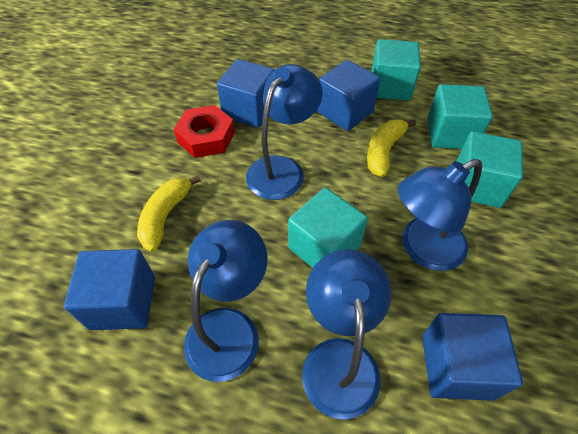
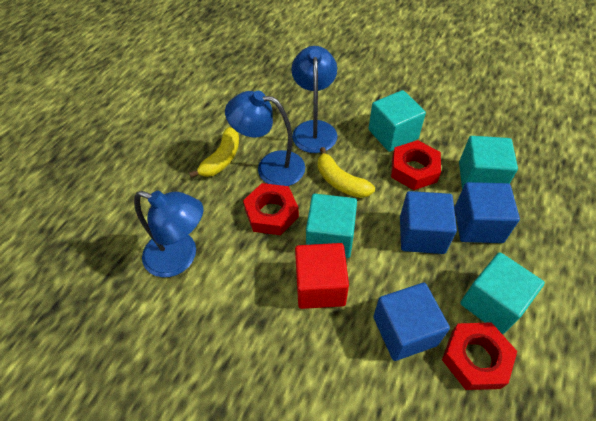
blue cube: 4 -> 3
blue lamp: 4 -> 3
red cube: 0 -> 1
red nut: 1 -> 3

